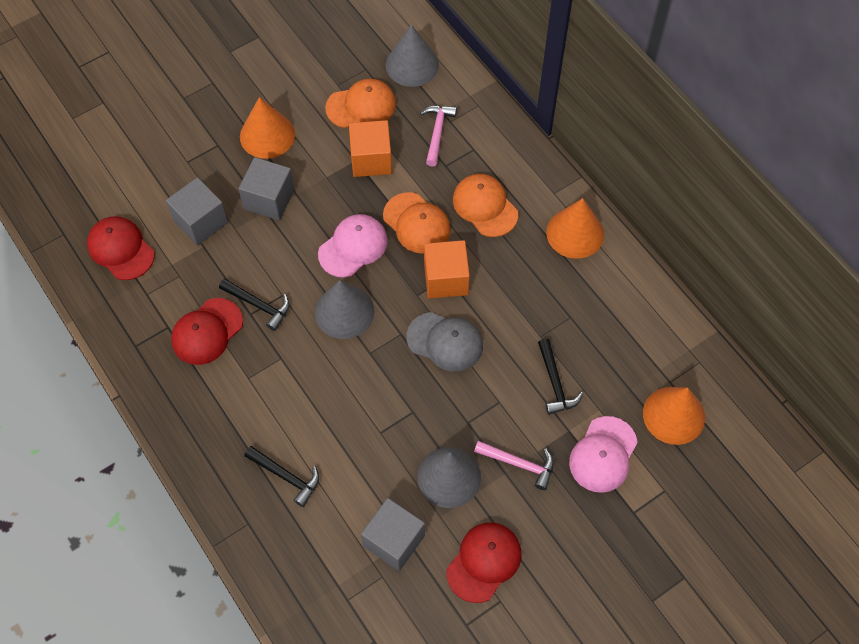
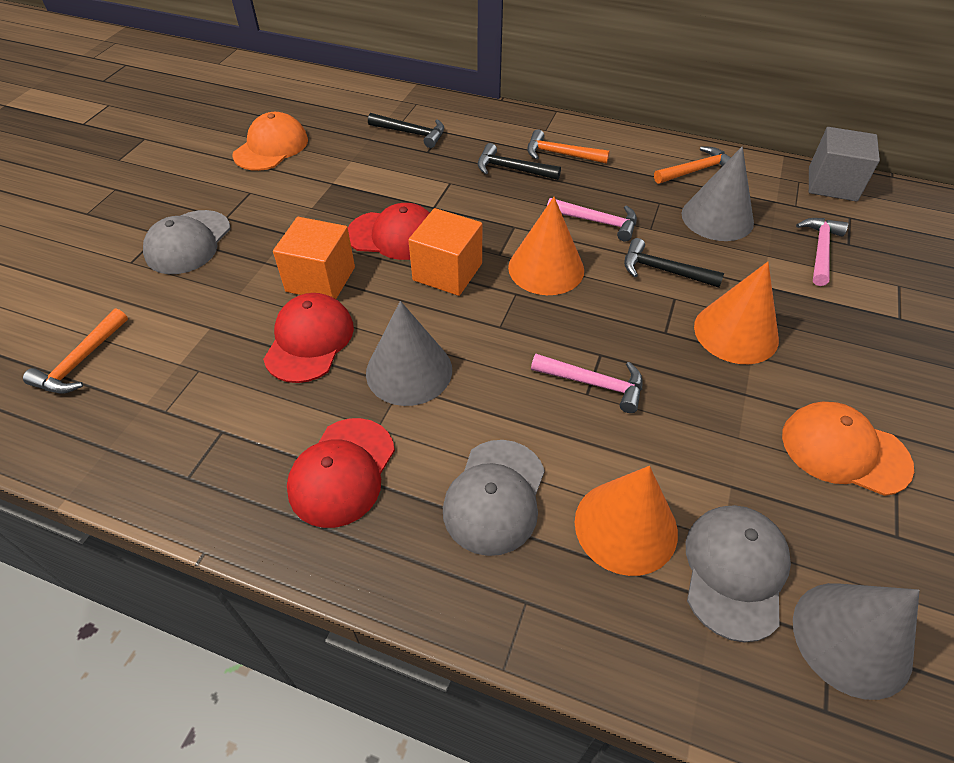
grey cap: 1 -> 3
grey cube: 3 -> 1
orange cap: 3 -> 2
orange hammer: 0 -> 3
pink cap: 2 -> 0
pink hammer: 2 -> 3

